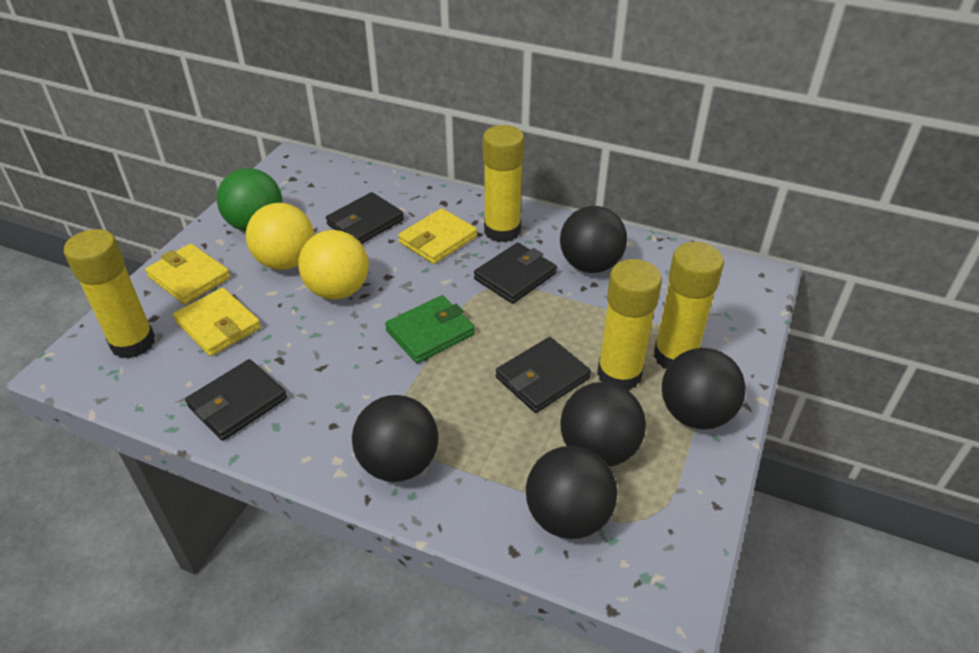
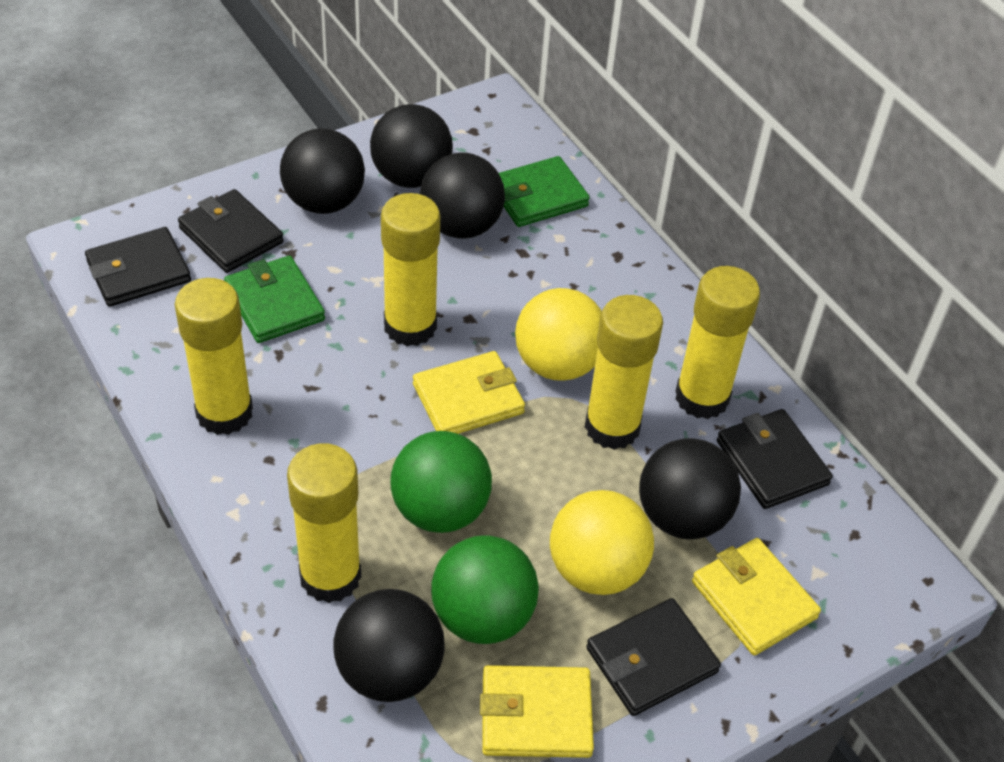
green ball: 1 -> 2
green wallet: 1 -> 2
yellow glue stick: 4 -> 5

